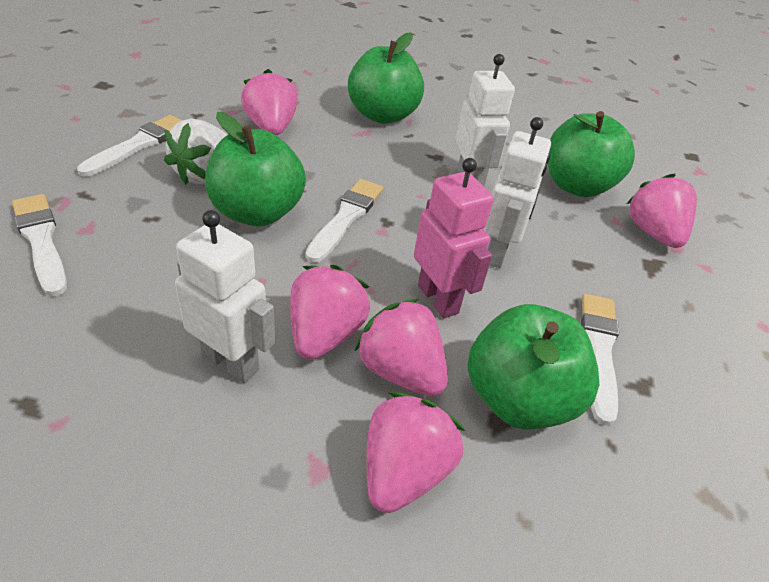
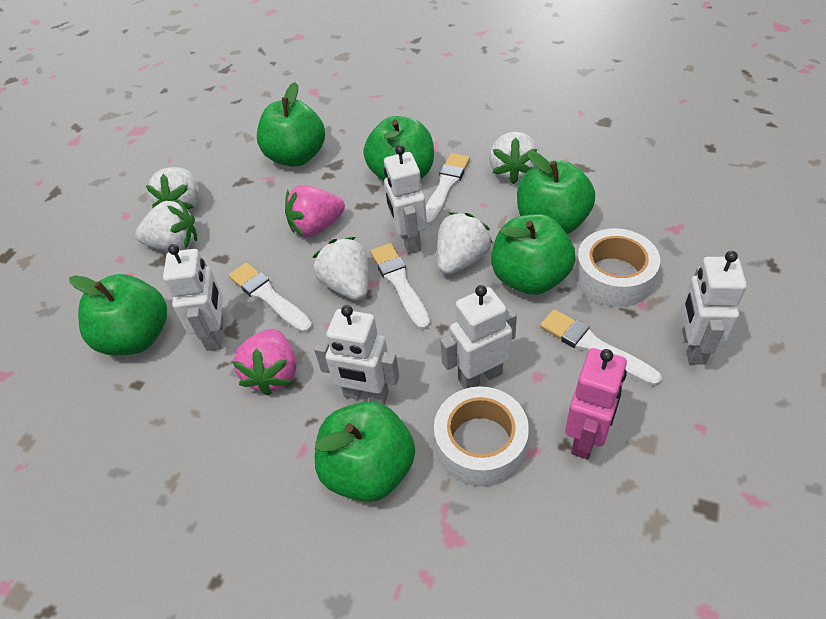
green apple: 4 -> 6
pink strawberry: 5 -> 2
white robot: 3 -> 5
white strawberry: 1 -> 5
white tape: 0 -> 2

